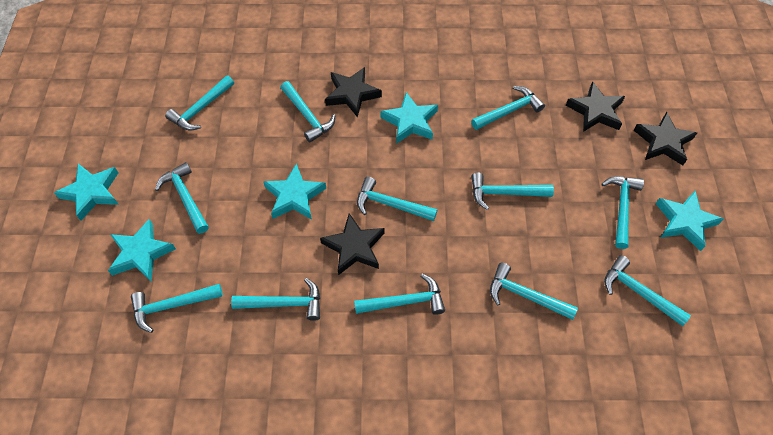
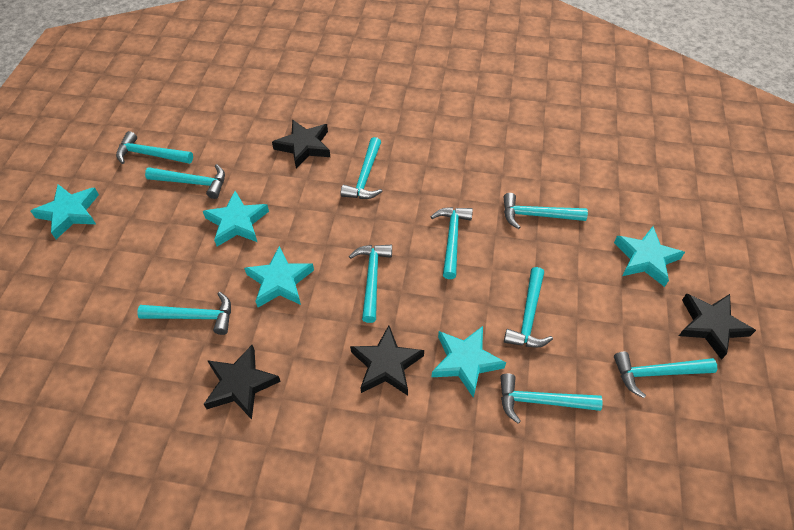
turquoise hammer: 12 -> 10

